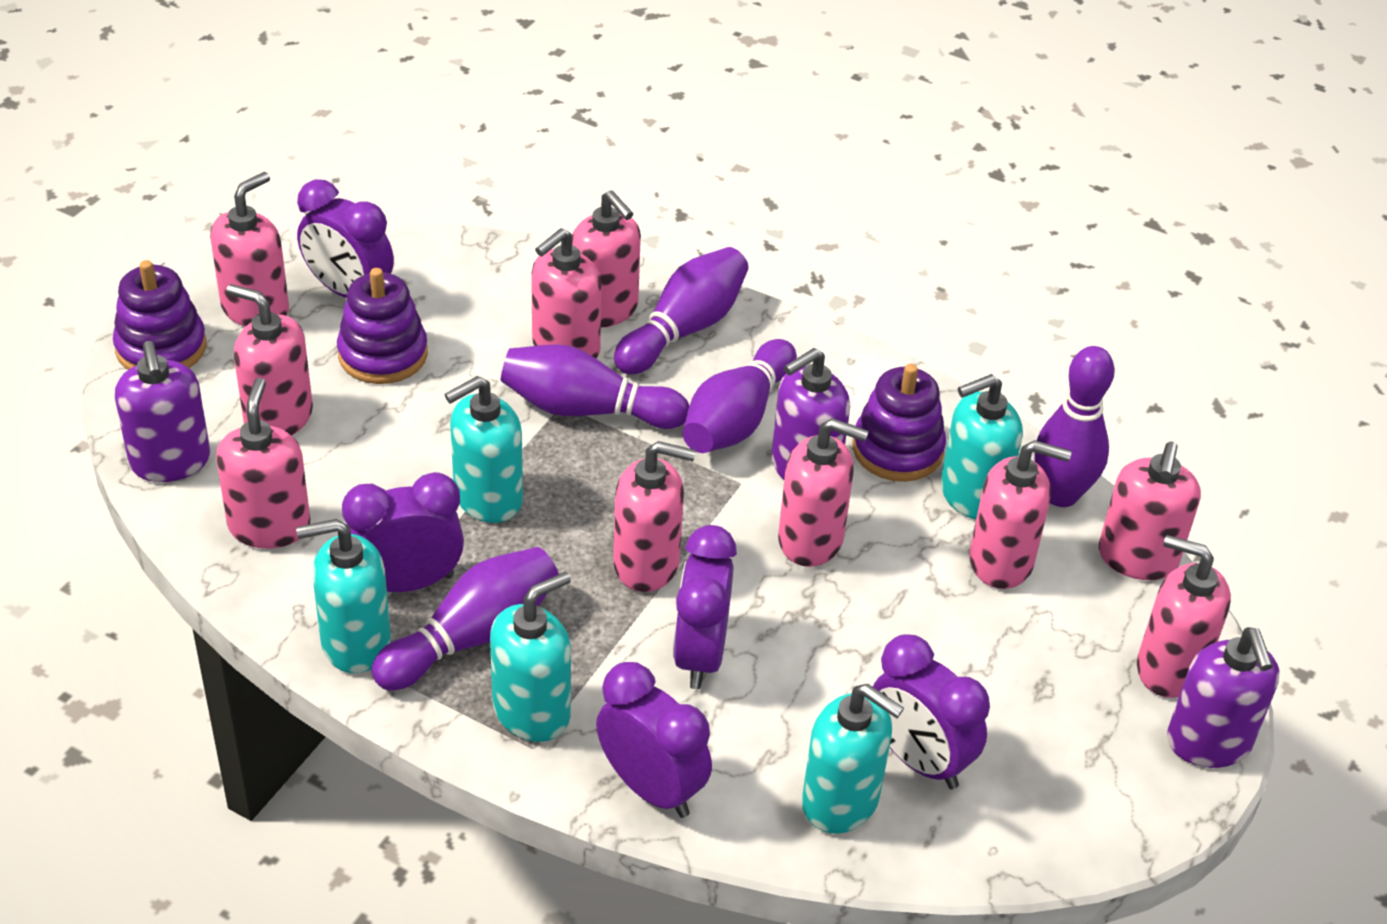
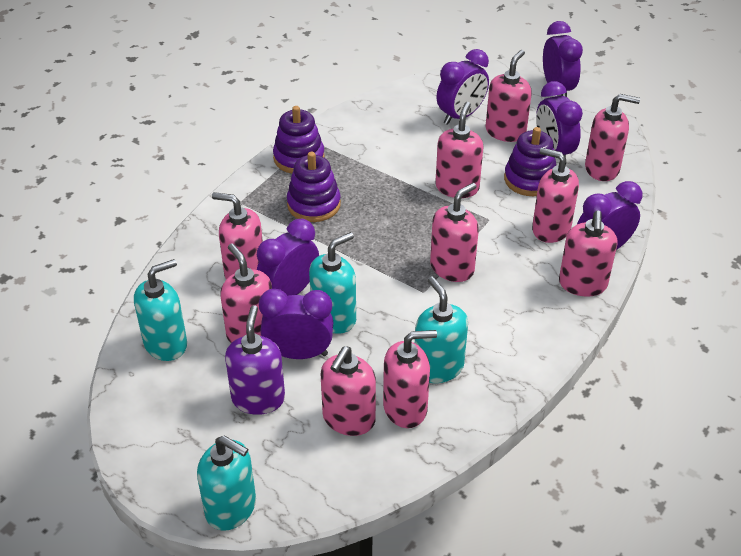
purple bowling pin: 5 -> 0
purple clock: 5 -> 6
purple soap dispenser: 3 -> 1
turquoise soap dispenser: 5 -> 4

